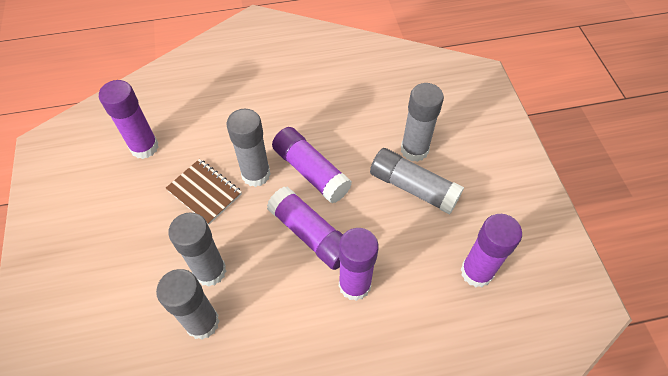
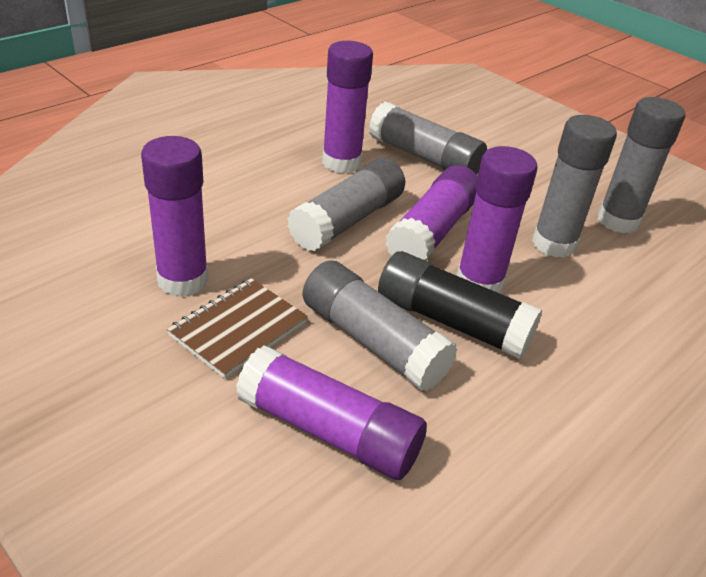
black glue stick: 0 -> 1

